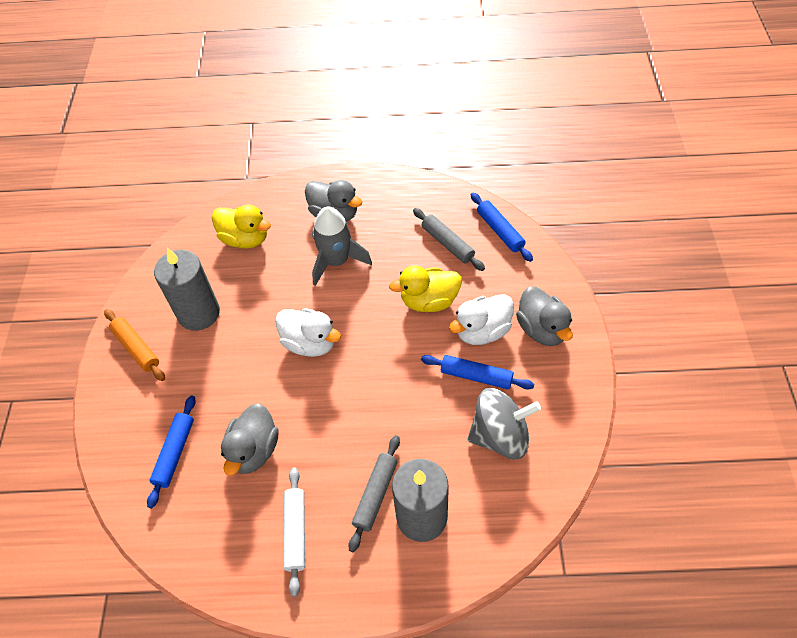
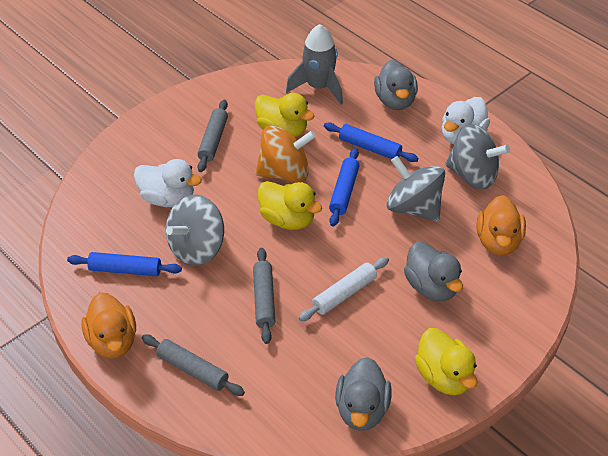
grey candle: 2 -> 0
grey rolling pin: 2 -> 3
grey spinning top: 1 -> 3
orange duck: 0 -> 2
orange rolling pin: 1 -> 0
orange spinning top: 0 -> 1
yellow duck: 2 -> 3

